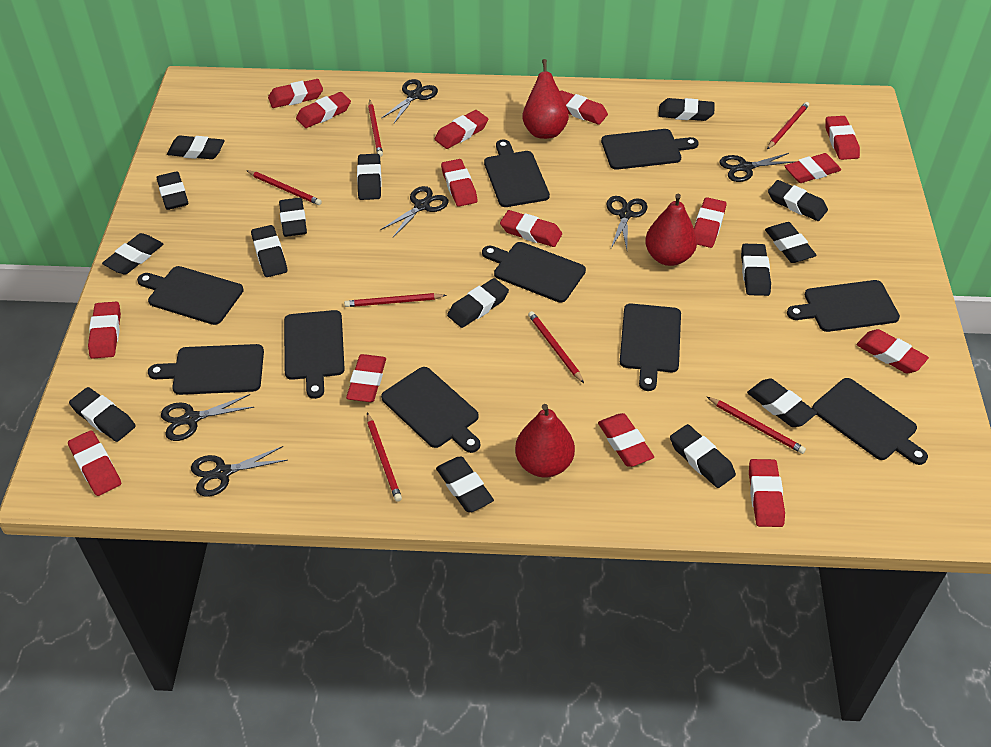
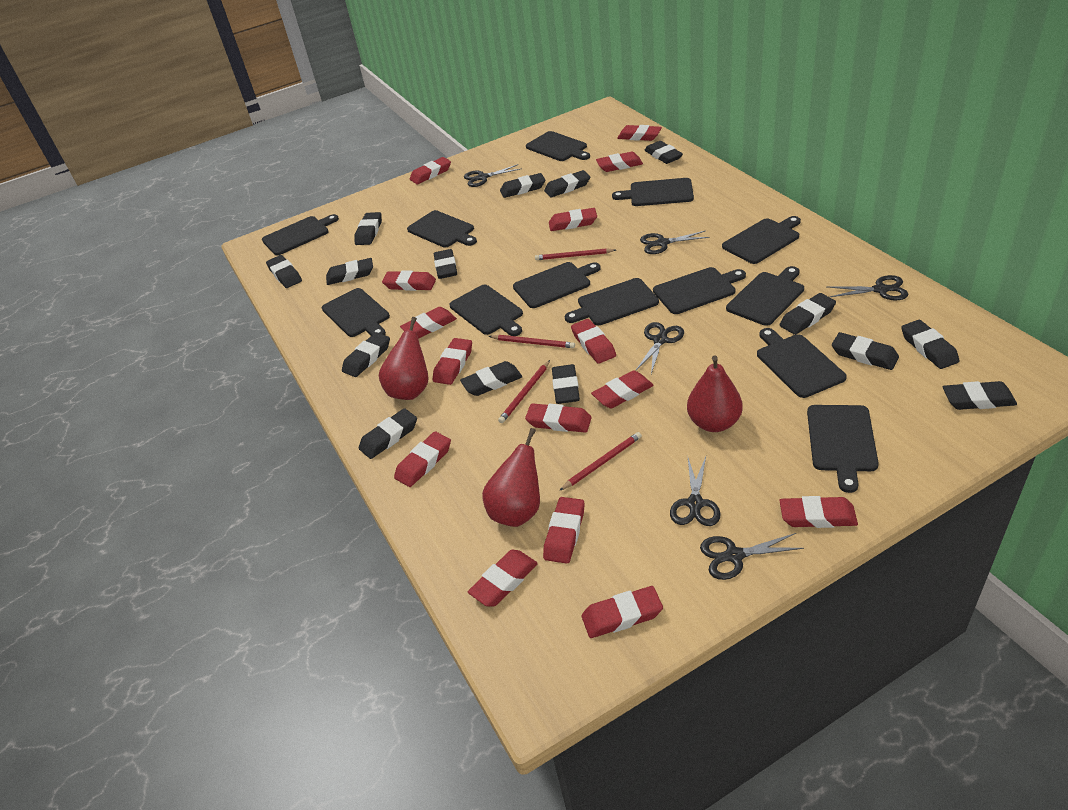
black cutting board: 10 -> 13
red pencil: 7 -> 4

